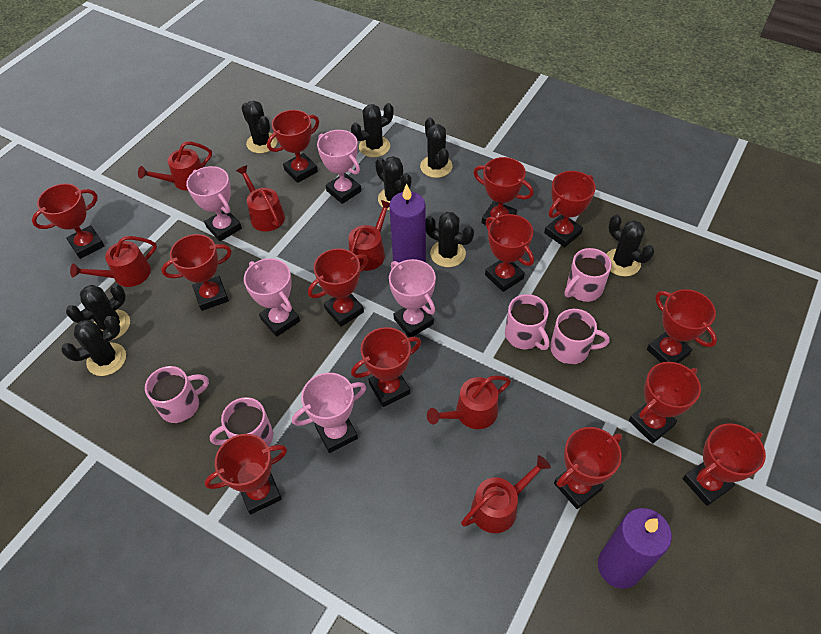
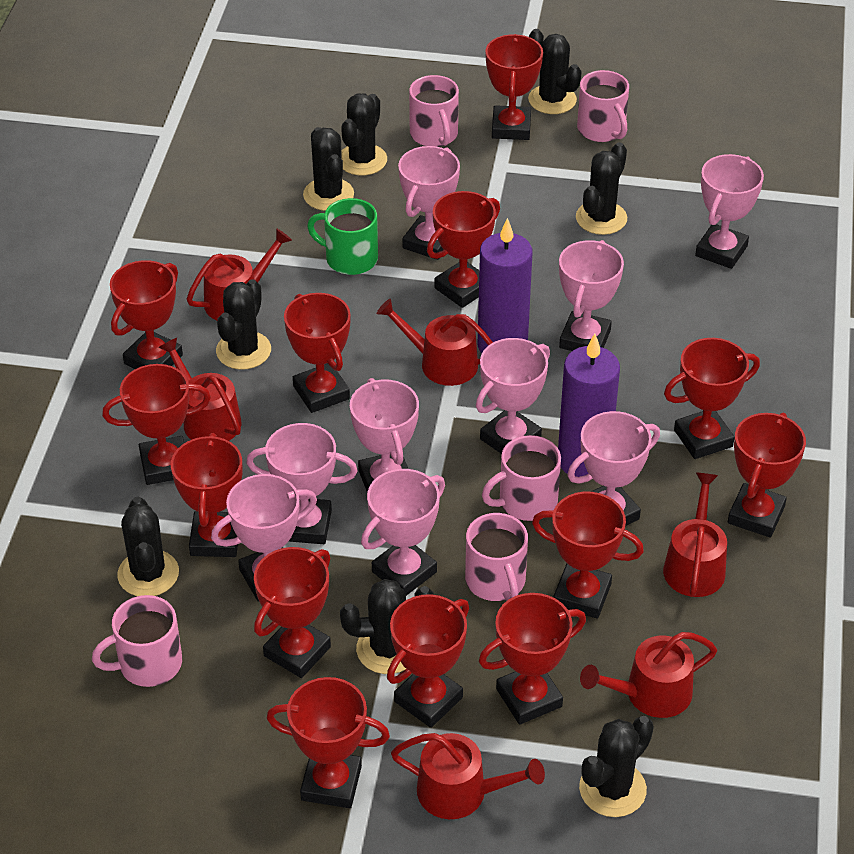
green mug: 0 -> 1
pink trophy: 5 -> 9

